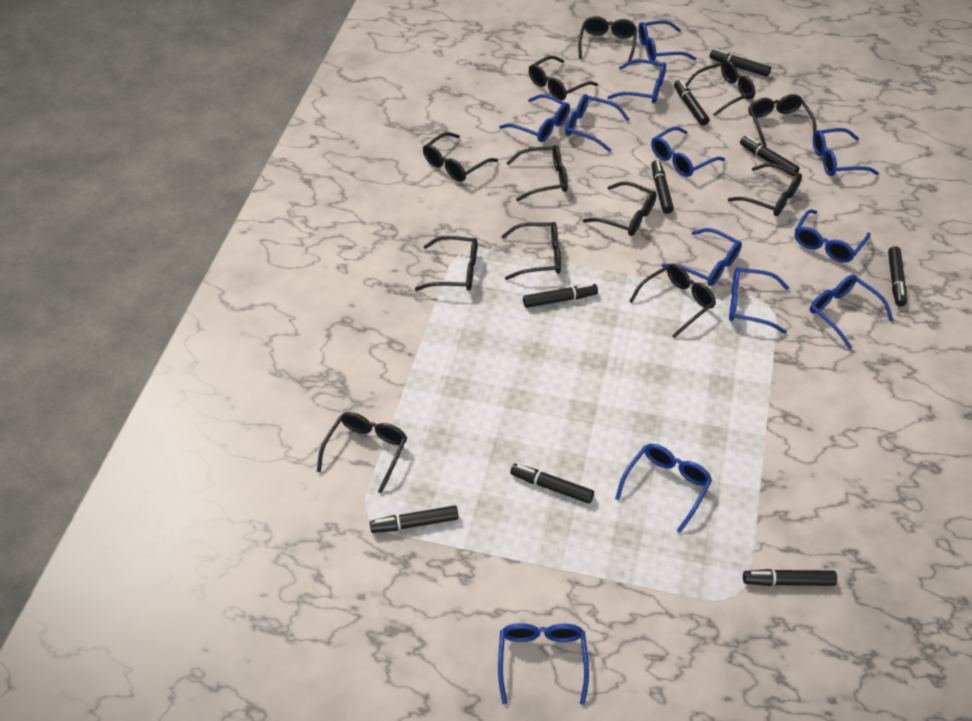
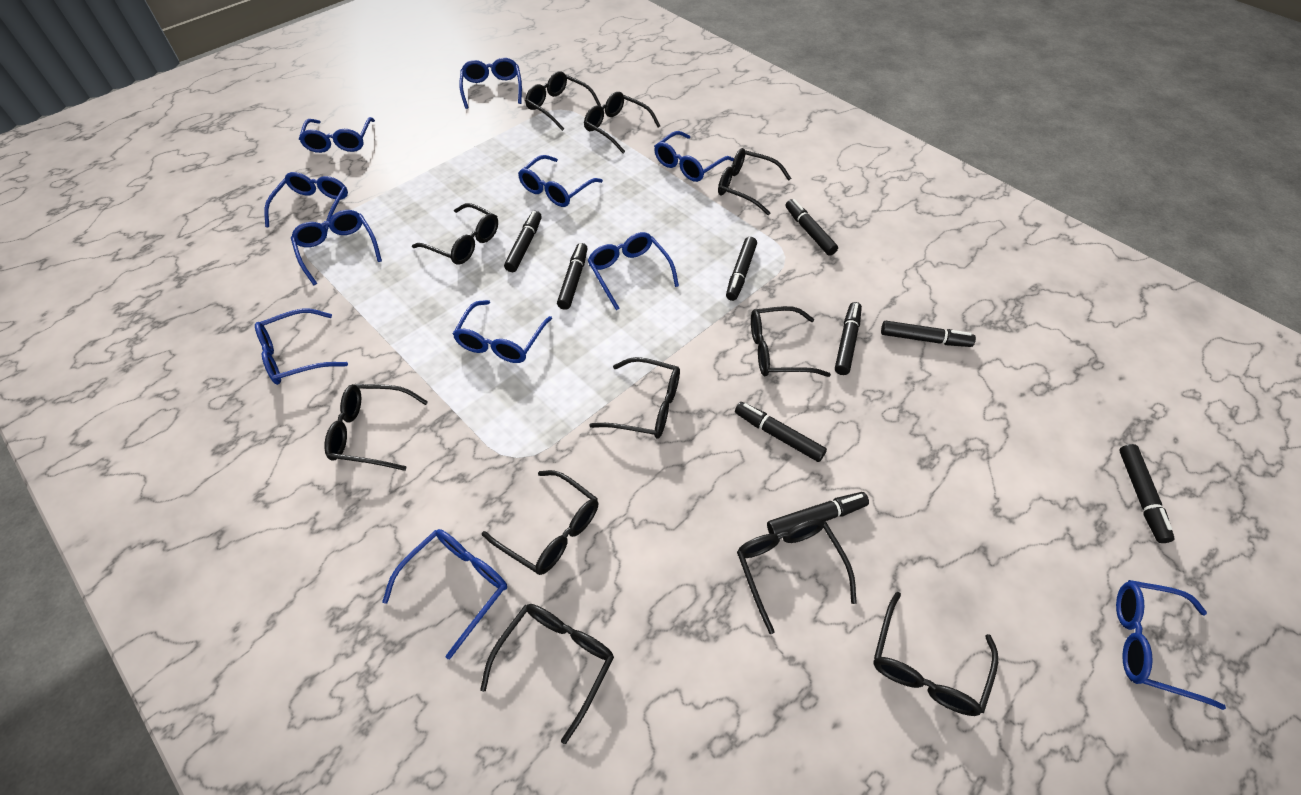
black glasses: 12 -> 11
blue glasses: 12 -> 11

